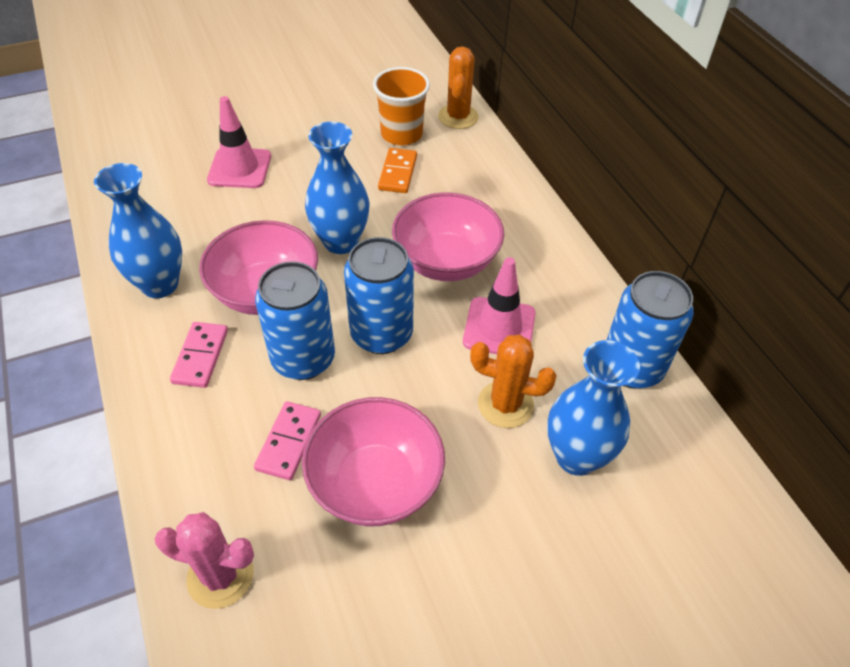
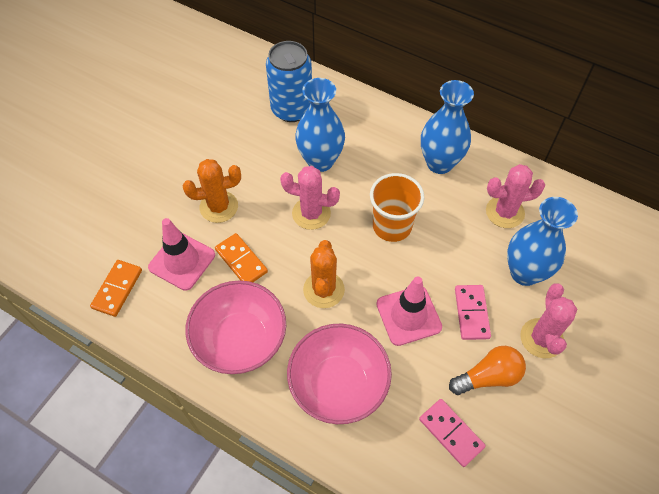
blue can: 3 -> 1
orange domino: 1 -> 2
orange light bulb: 0 -> 1
pink bowl: 3 -> 2
pink cactus: 1 -> 3

